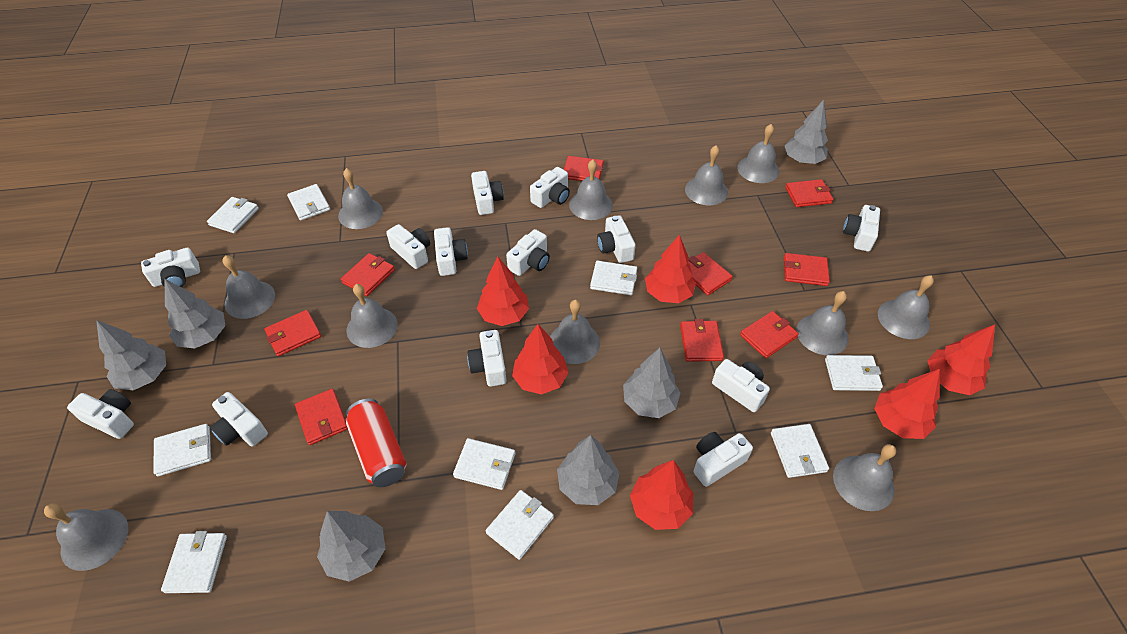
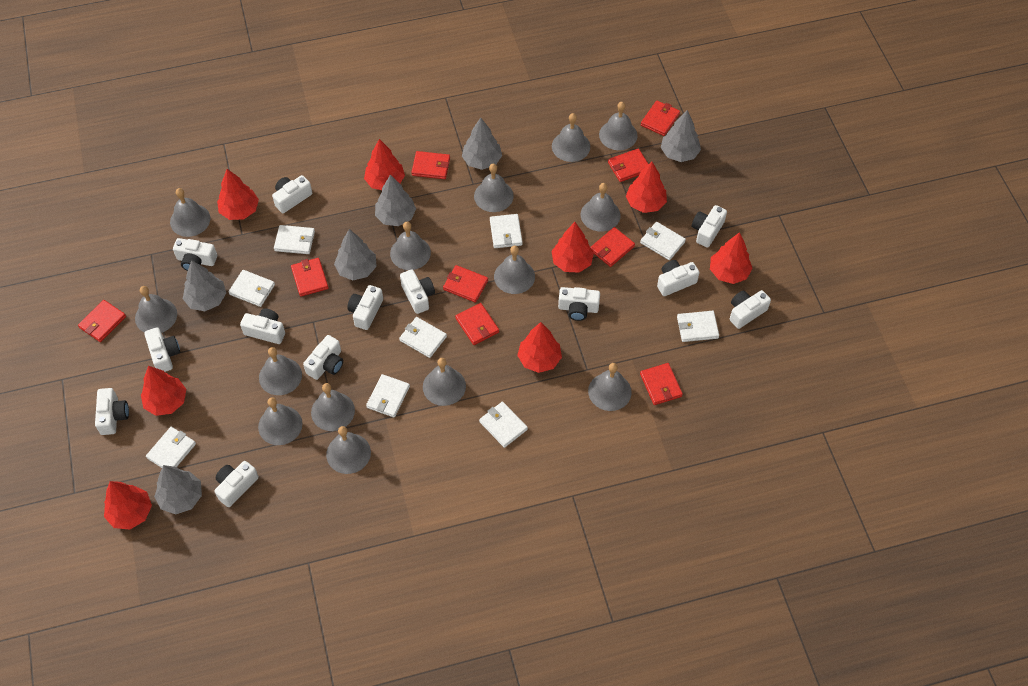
grey bell: 11 -> 14
red can: 1 -> 0
red tree: 6 -> 8

